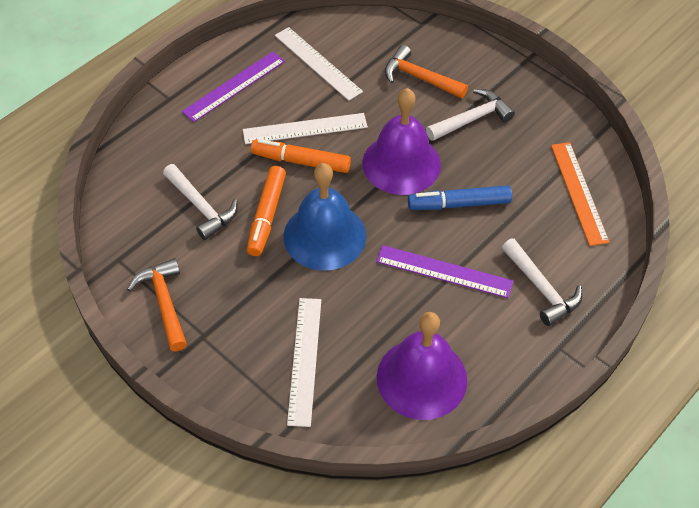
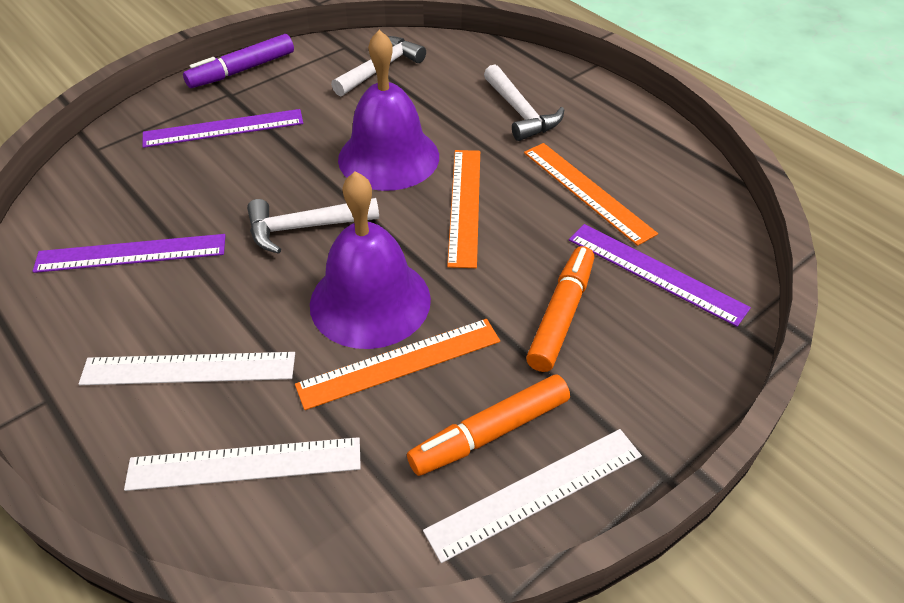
blue bell: 1 -> 0
blue marker: 1 -> 0
orange hammer: 2 -> 0
orange ruler: 1 -> 3
purple marker: 0 -> 1
purple ruler: 2 -> 3

